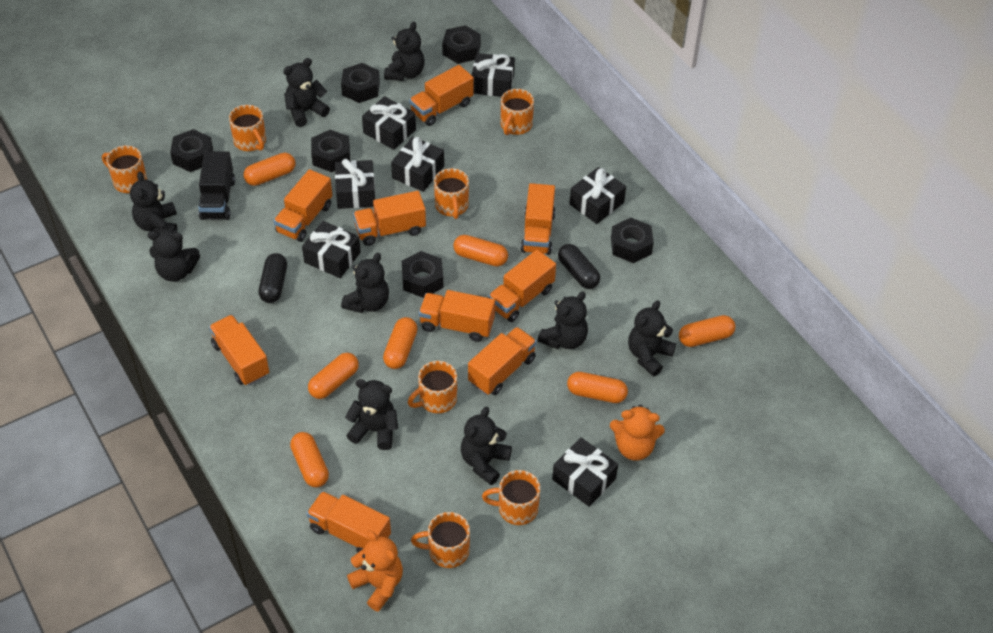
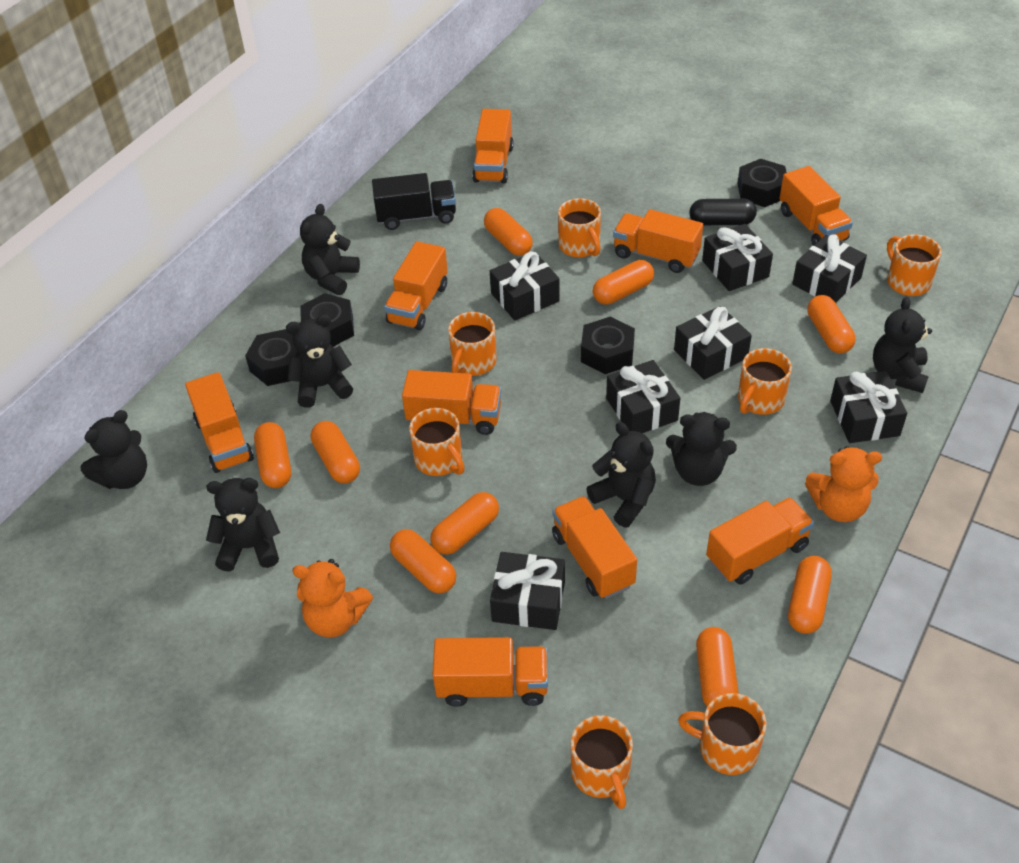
black capsule: 2 -> 1
black nut: 6 -> 4
black teddy bear: 9 -> 7
orange capsule: 7 -> 9

